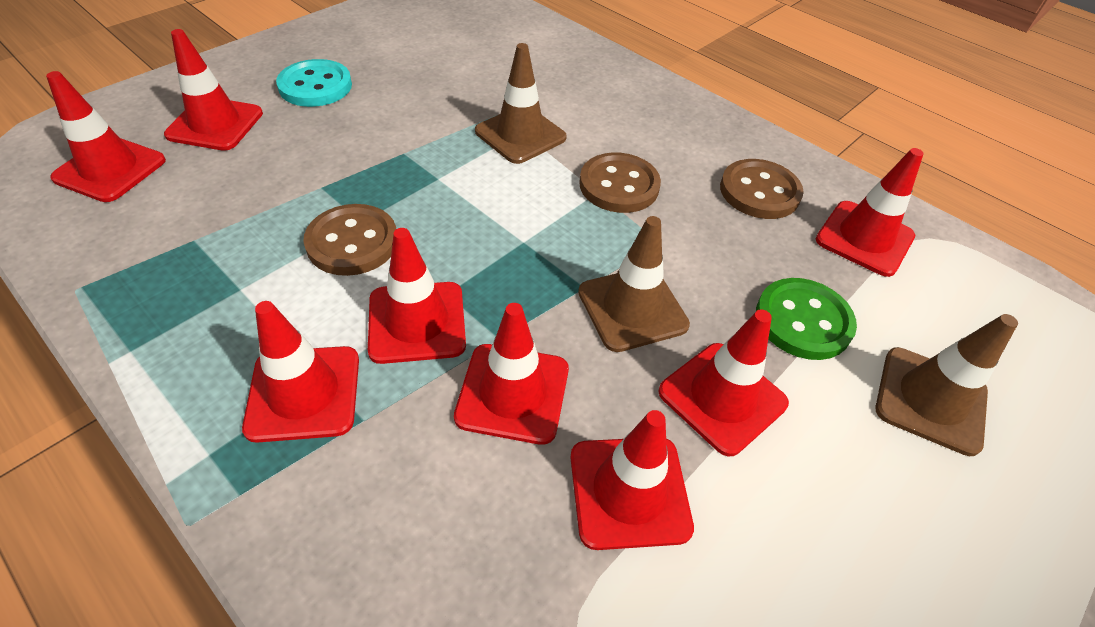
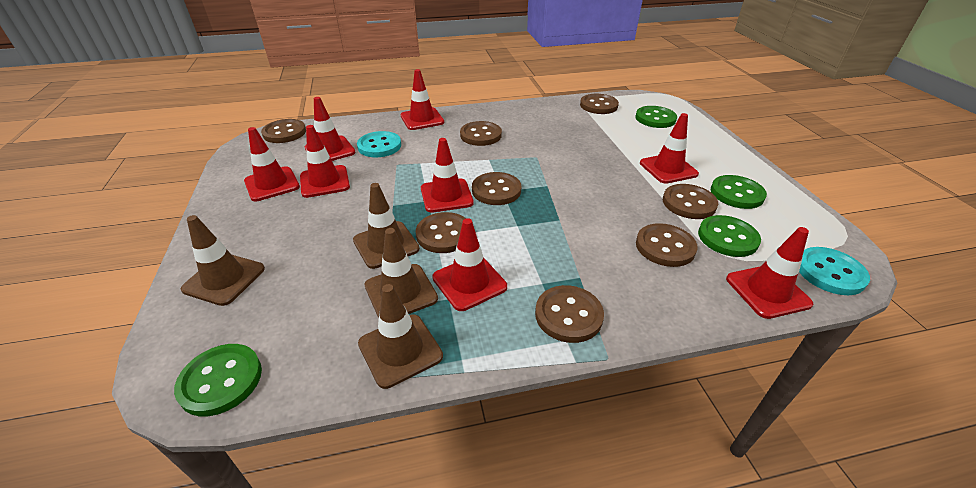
brown button: 3 -> 8
brown traffic cone: 3 -> 4
green button: 1 -> 4
turquoise button: 1 -> 2

